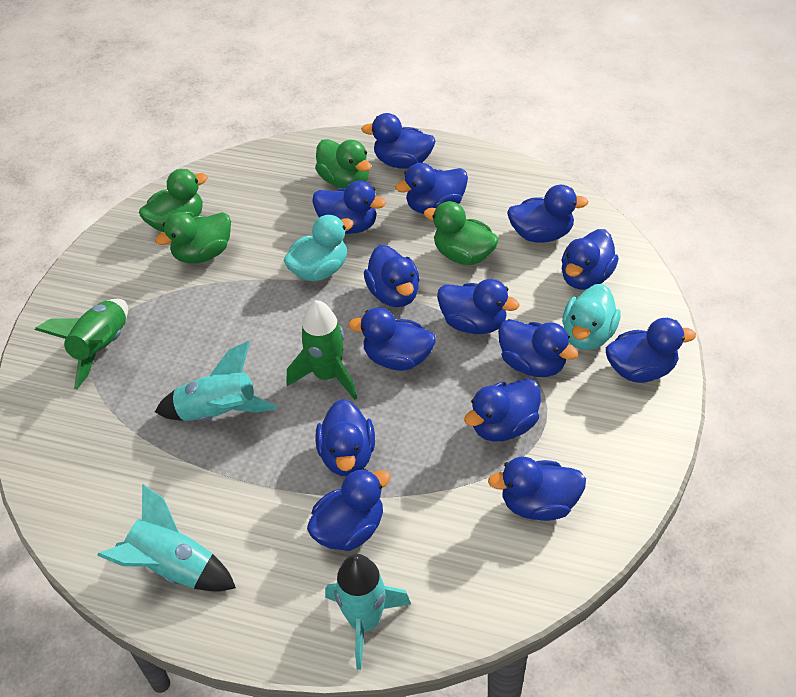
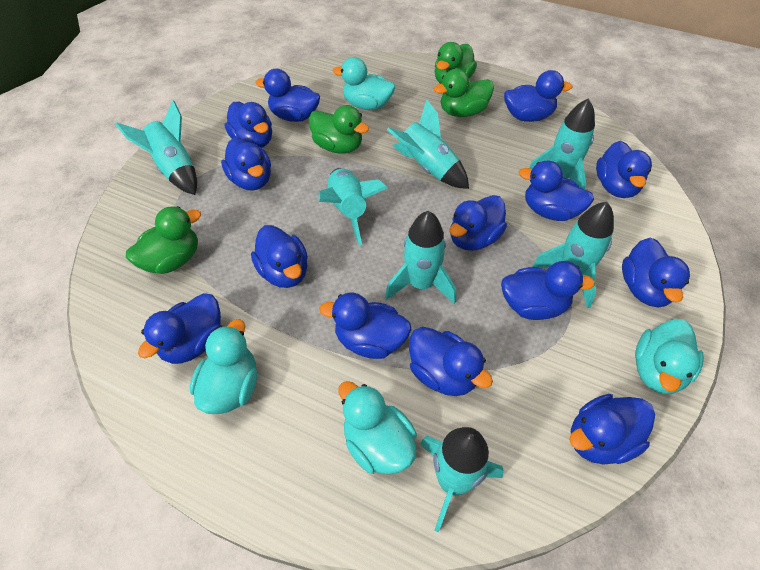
green rocket: 2 -> 0
turquoise duck: 2 -> 4
turquoise rocket: 3 -> 7

